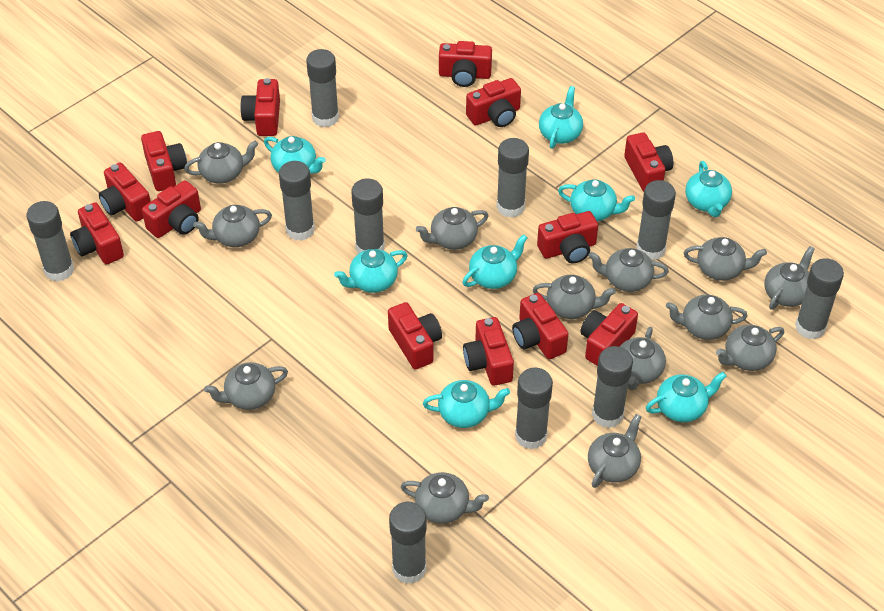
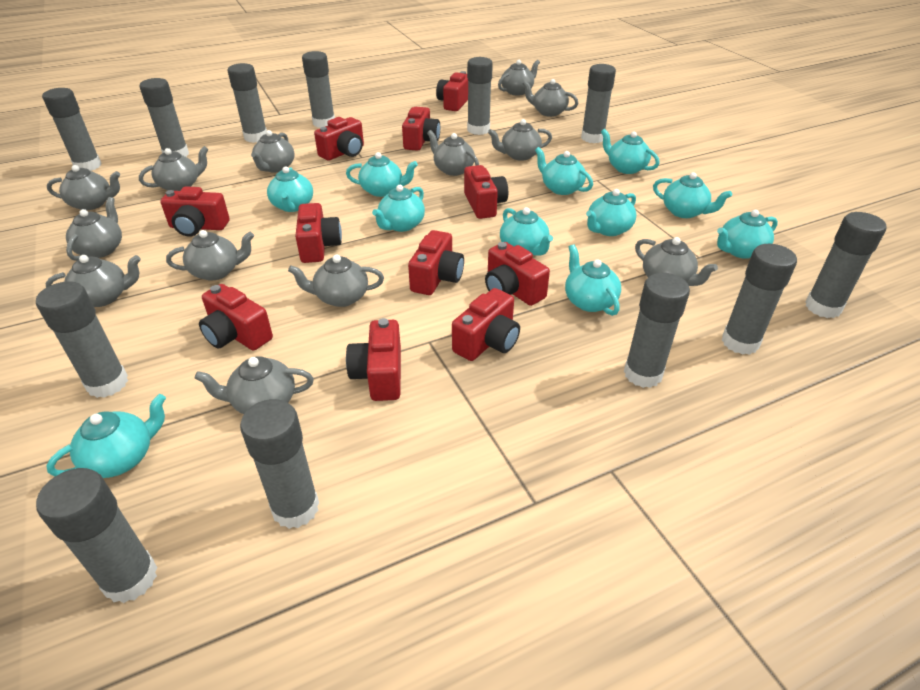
grey glue stick: 10 -> 12
red camera: 13 -> 11
turquoise teapot: 8 -> 11

